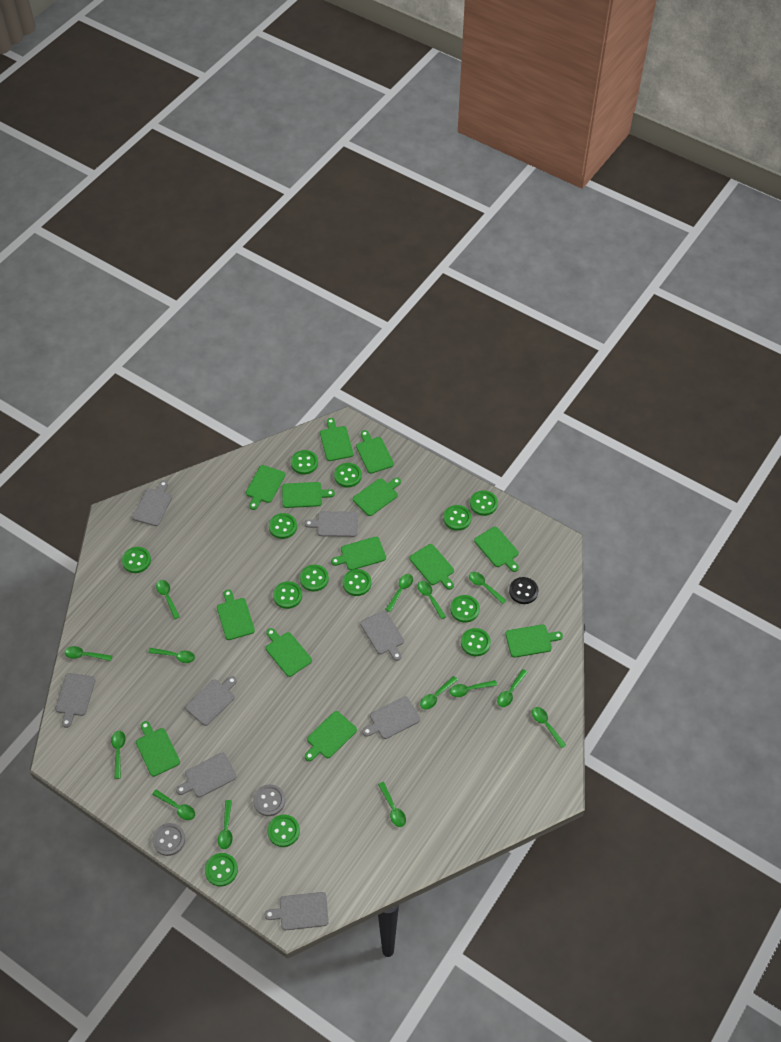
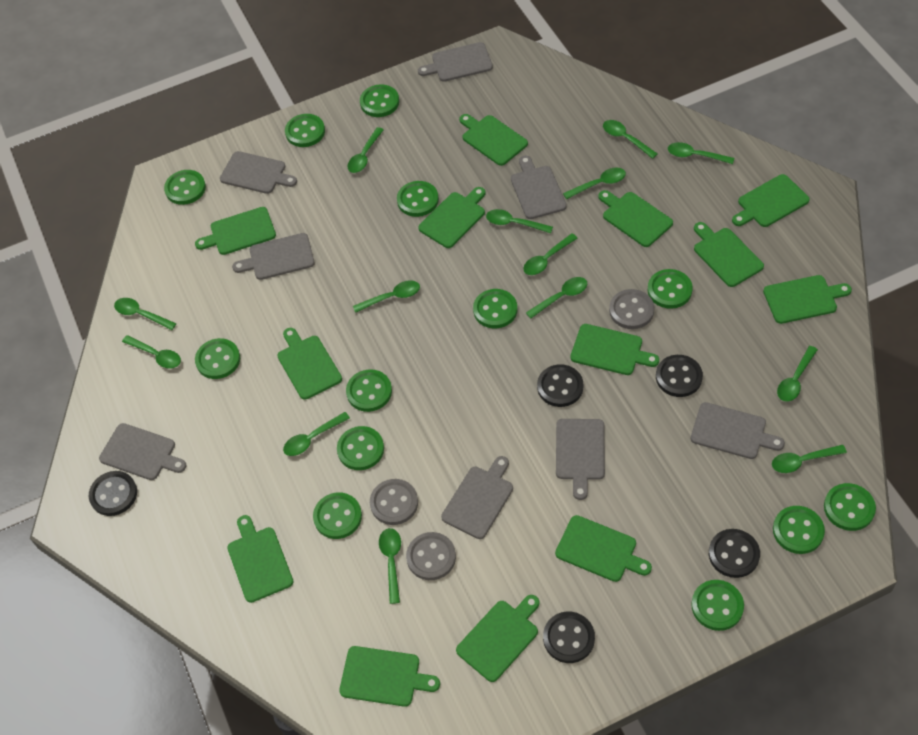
black button: 1 -> 5
grey button: 2 -> 3

